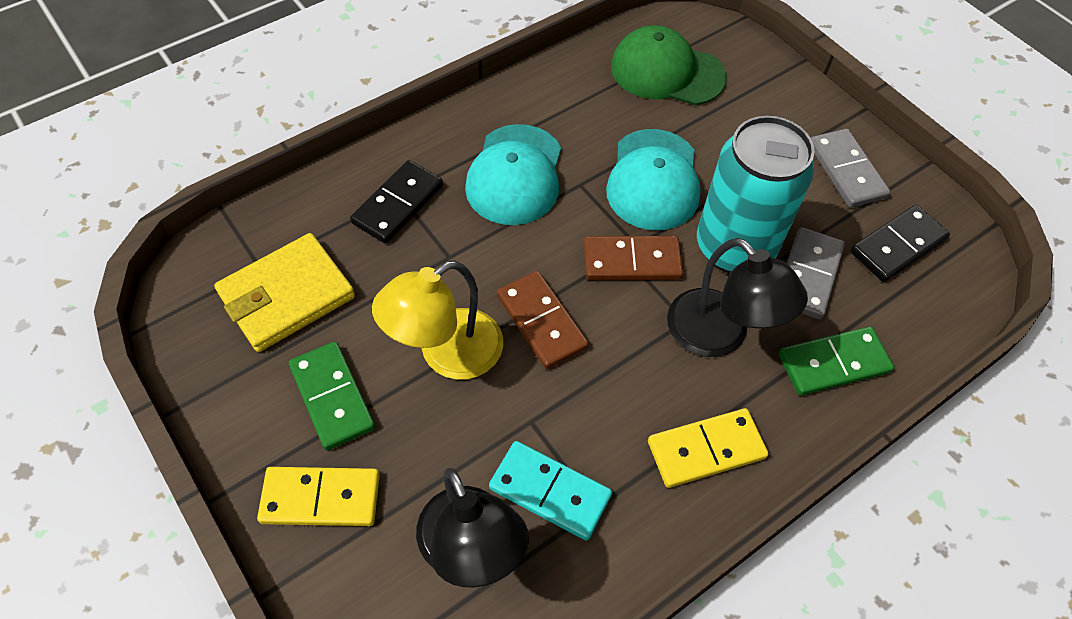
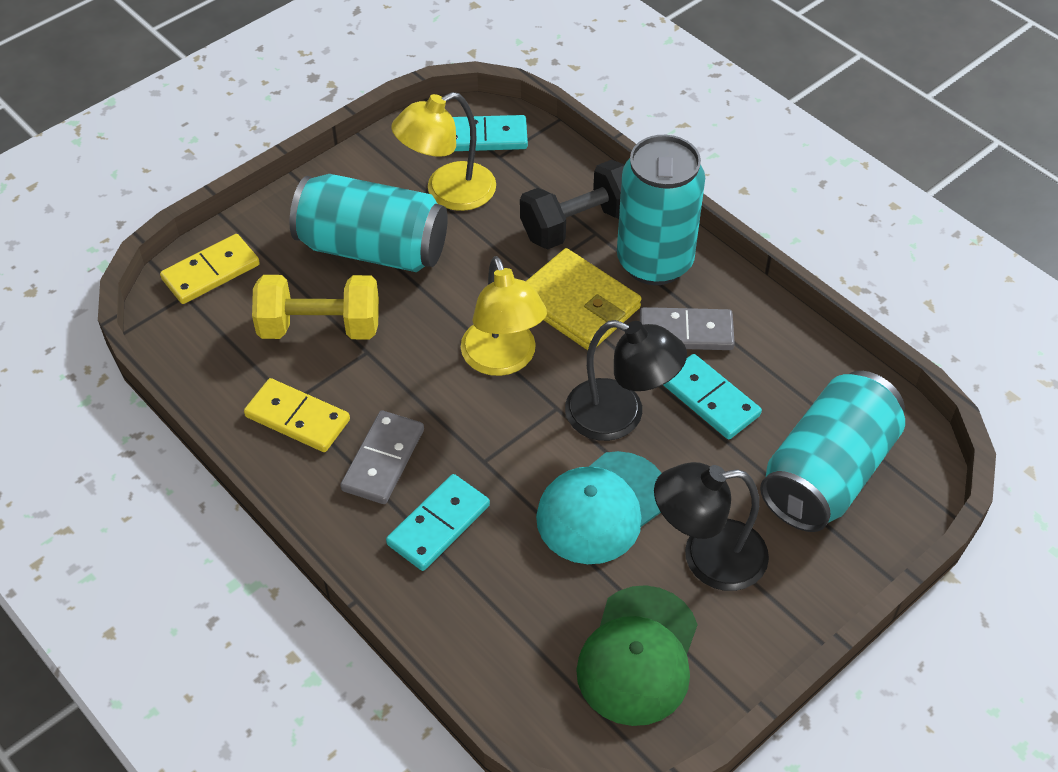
black domino: 2 -> 0
black dumbbell: 0 -> 1
brown domino: 2 -> 0
green domino: 2 -> 0
turquoise can: 1 -> 3
turquoise cap: 2 -> 1
turquoise domino: 1 -> 3
yellow dumbbell: 0 -> 1
yellow lamp: 1 -> 2

